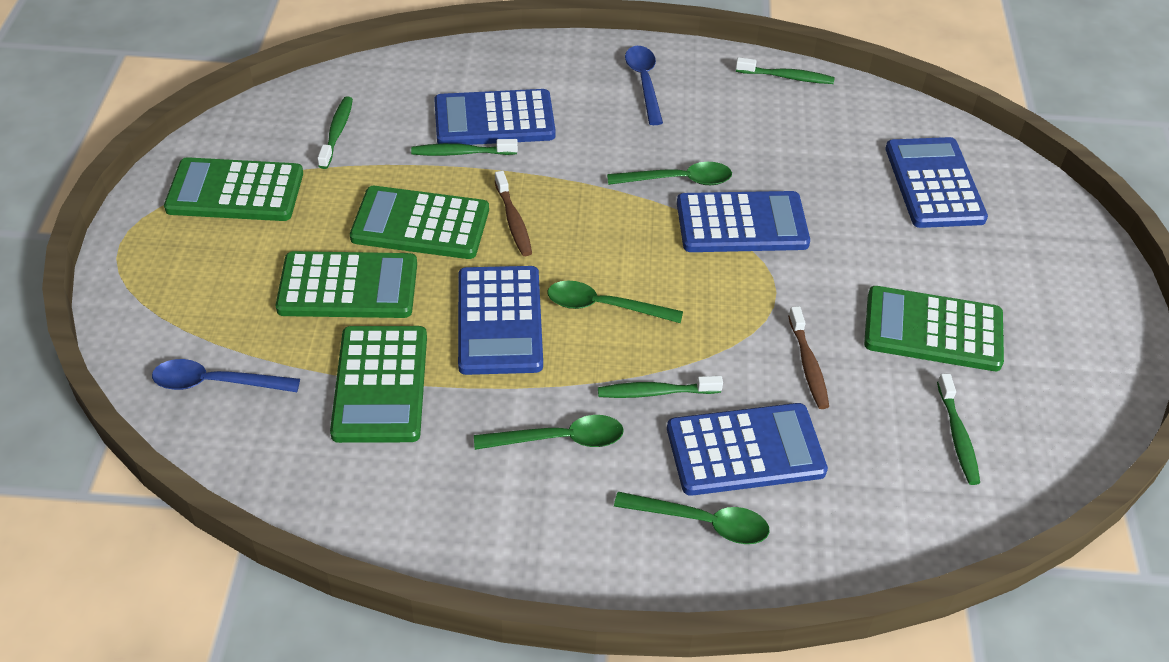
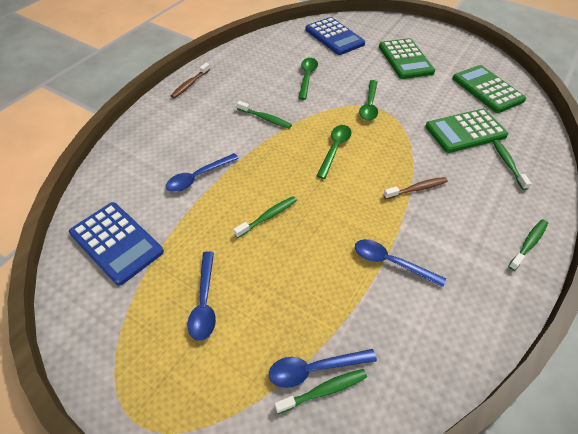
blue calculator: 5 -> 2
blue spoon: 2 -> 4
green calculator: 5 -> 3
green spoon: 4 -> 3

